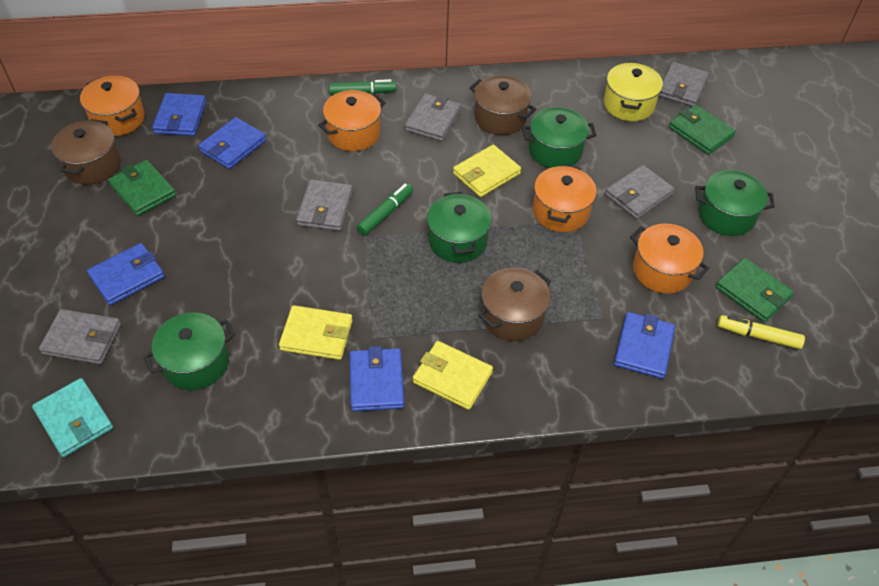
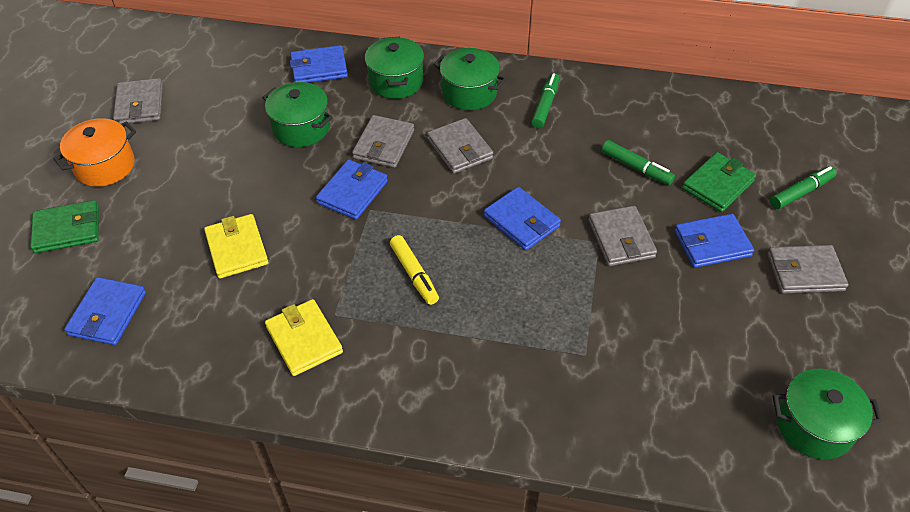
brown pot: 3 -> 0
green marker: 2 -> 3
green wallet: 3 -> 2
orange pot: 4 -> 1
turquoise wallet: 1 -> 0
yellow pot: 1 -> 0
yellow wallet: 3 -> 2

